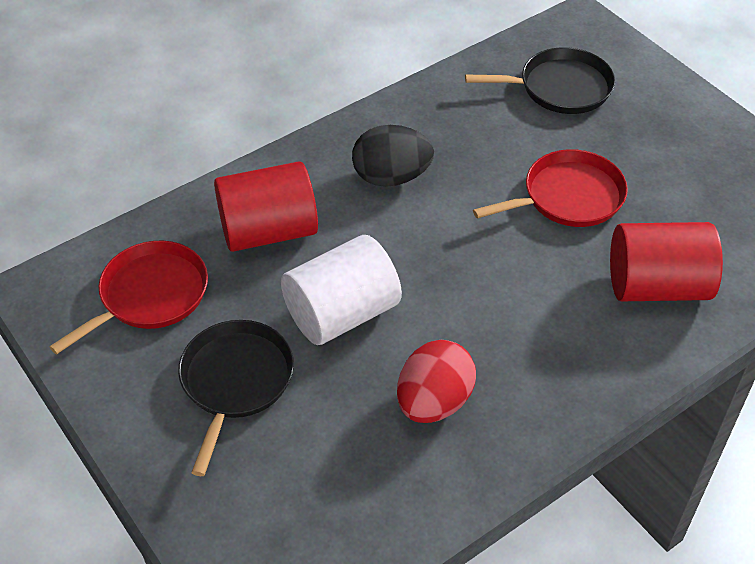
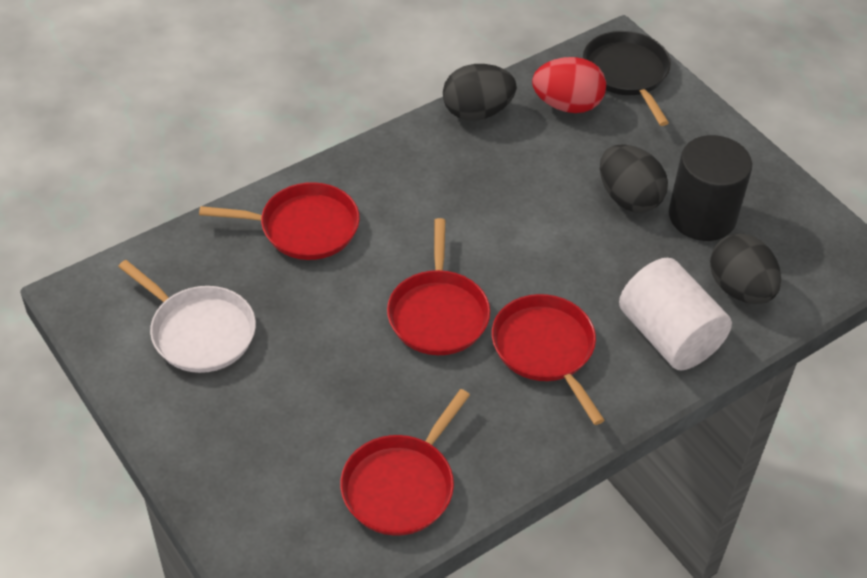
black cylinder: 0 -> 1
black egg: 1 -> 3
black pan: 2 -> 1
red cylinder: 2 -> 0
red pan: 2 -> 4
white pan: 0 -> 1

